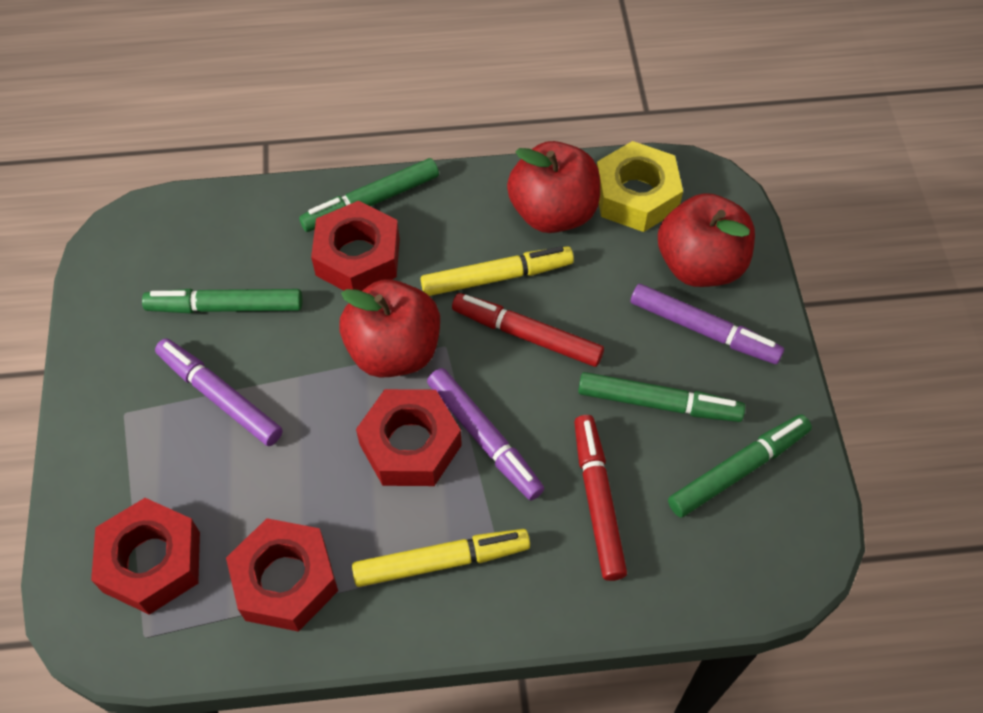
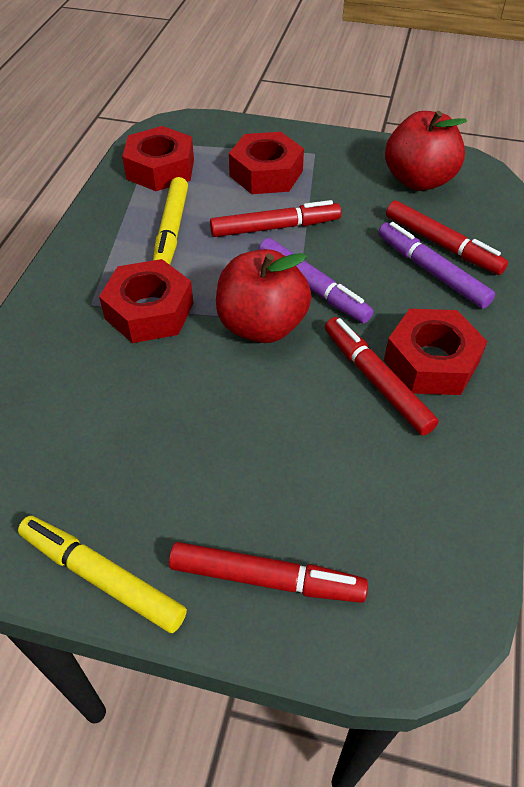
green marker: 4 -> 0
purple marker: 3 -> 2
red apple: 3 -> 2
red marker: 2 -> 4
yellow nut: 1 -> 0

